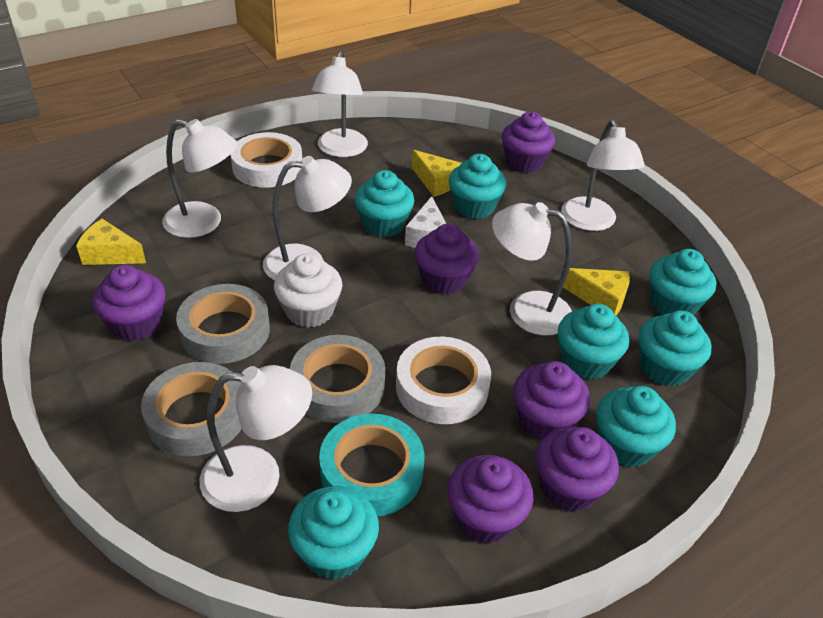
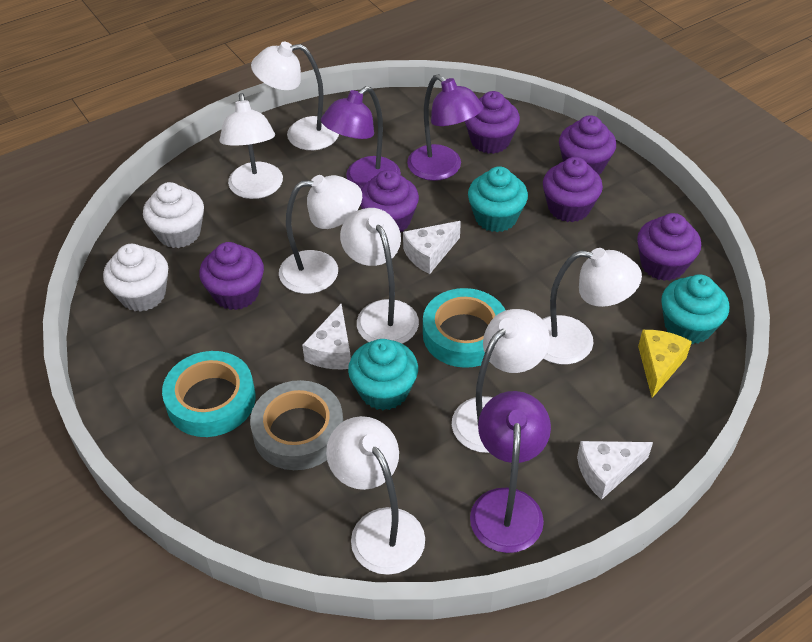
grey tape: 3 -> 1
purple lamp: 0 -> 3
turquoise cupcake: 7 -> 3
turquoise tape: 1 -> 2
white cheese: 1 -> 3
white cupcake: 1 -> 2
white lamp: 6 -> 7
white tape: 2 -> 0
yellow cheese: 3 -> 1

